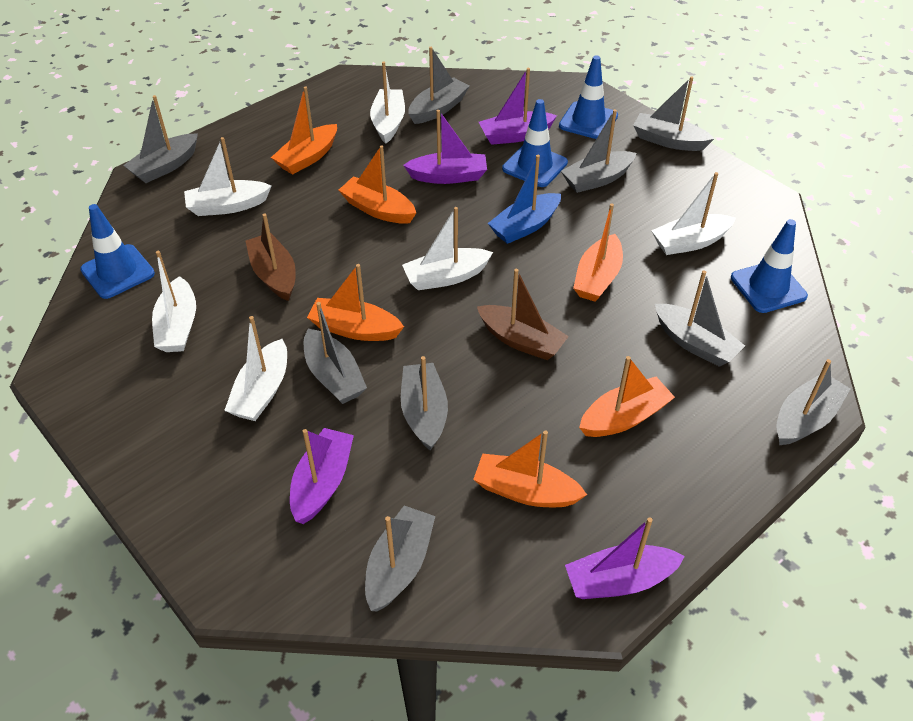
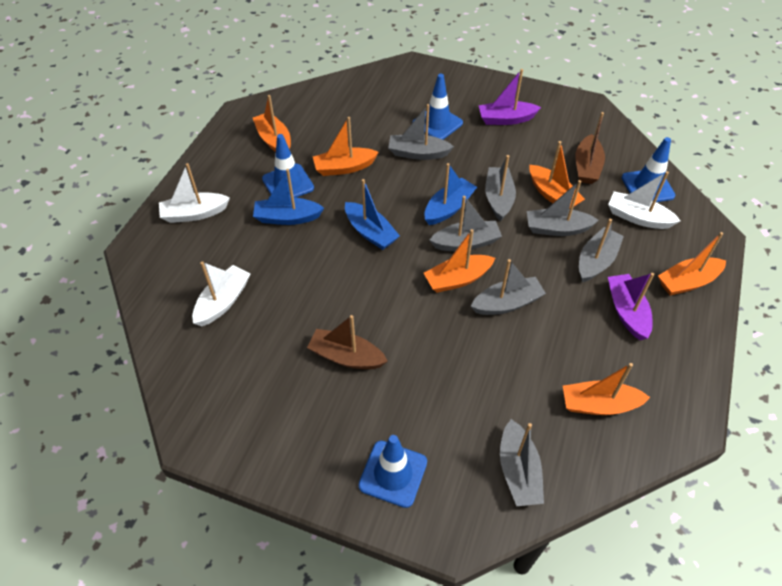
blue boat: 1 -> 3
grey boat: 9 -> 7
purple boat: 4 -> 2
white boat: 6 -> 3

